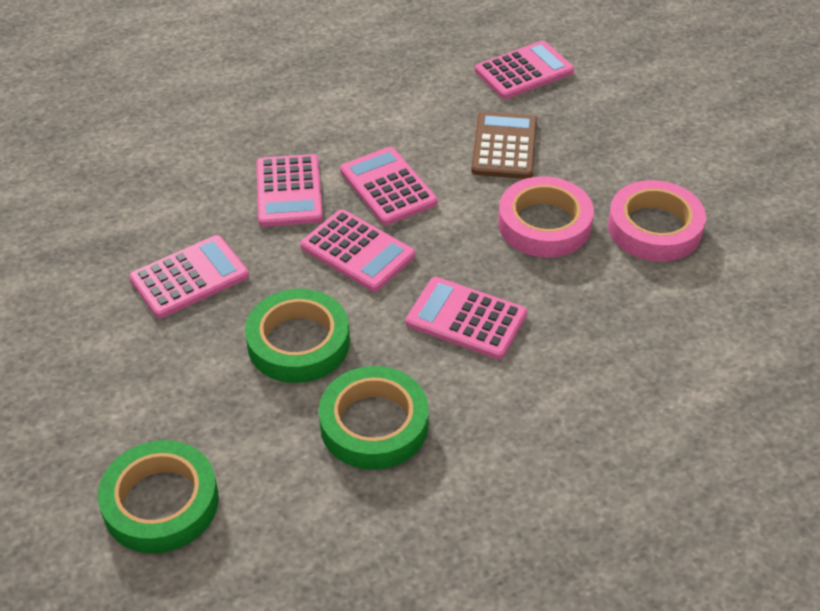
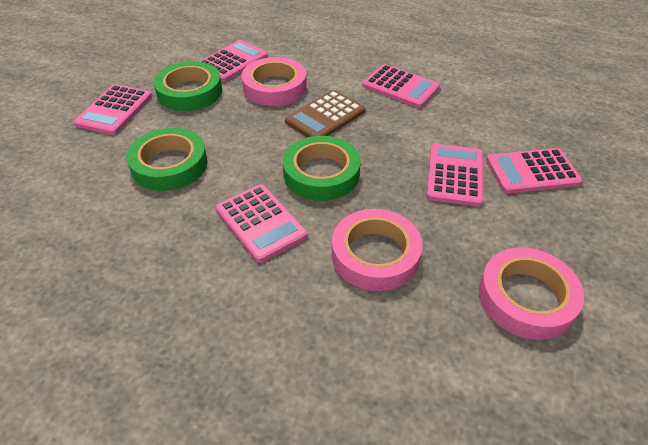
pink tape: 2 -> 3

